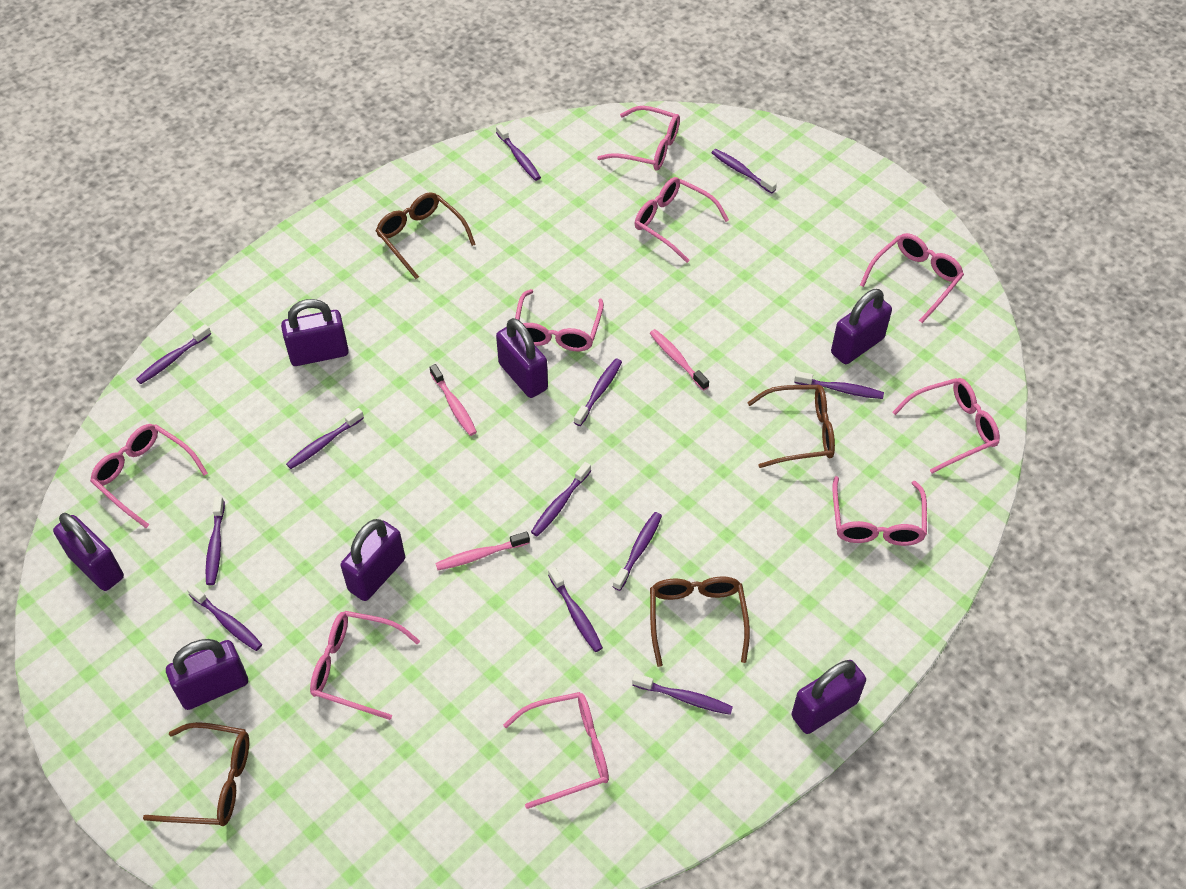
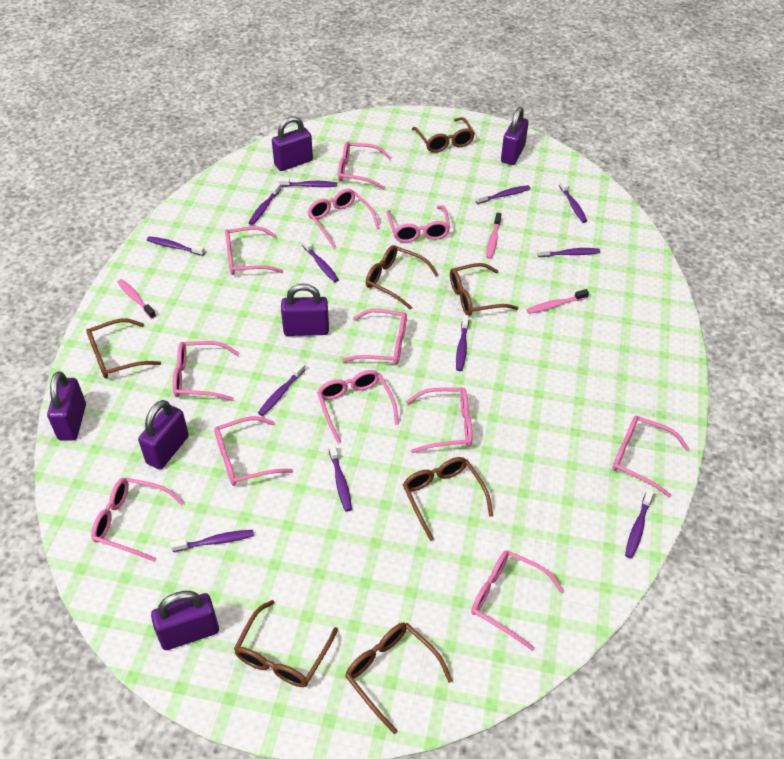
brown glasses: 4 -> 7
pink glasses: 9 -> 12
purple padlock: 7 -> 6

